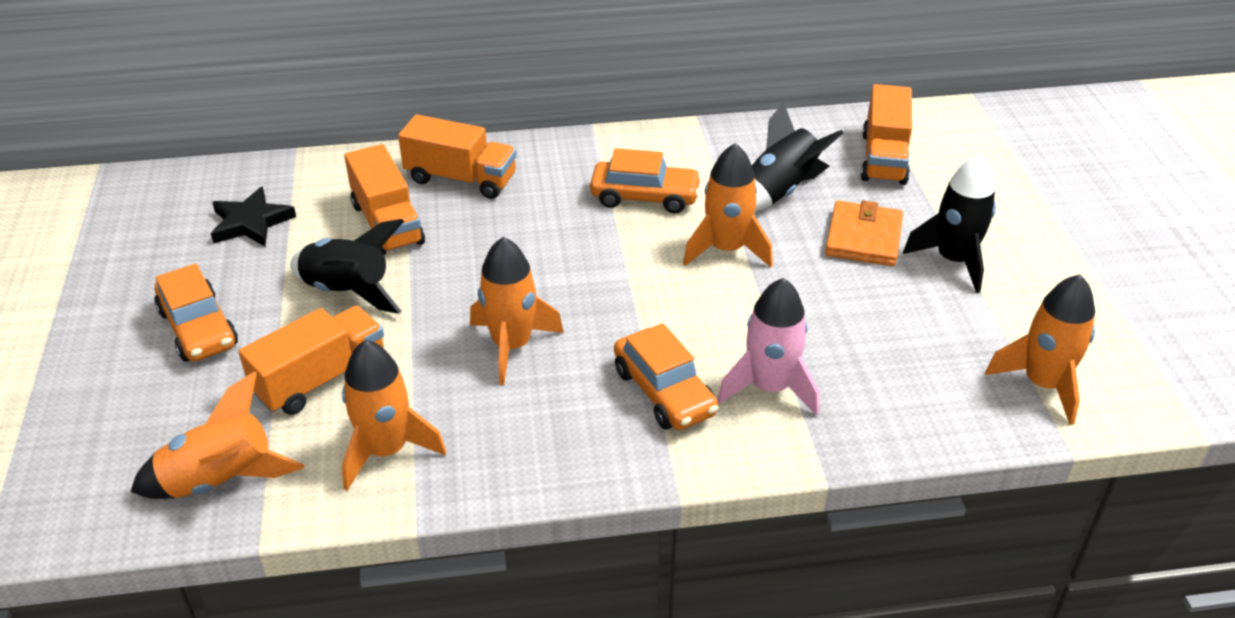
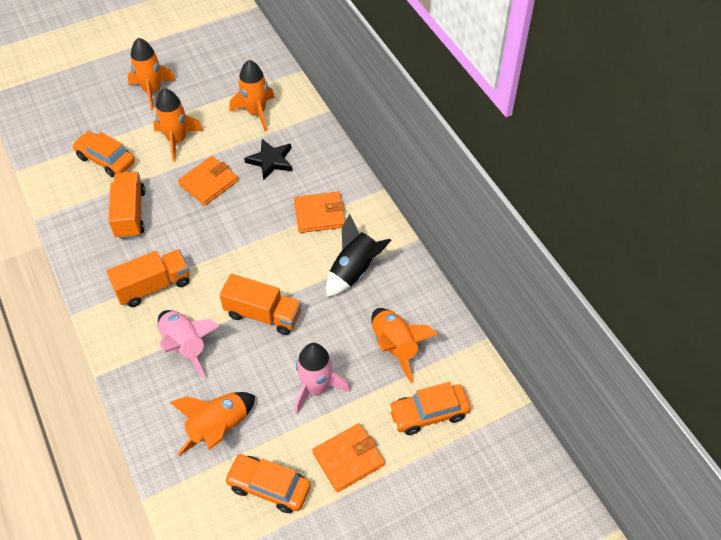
black rocket: 3 -> 1
orange truck: 4 -> 3
orange wallet: 1 -> 3
pink rocket: 1 -> 2

